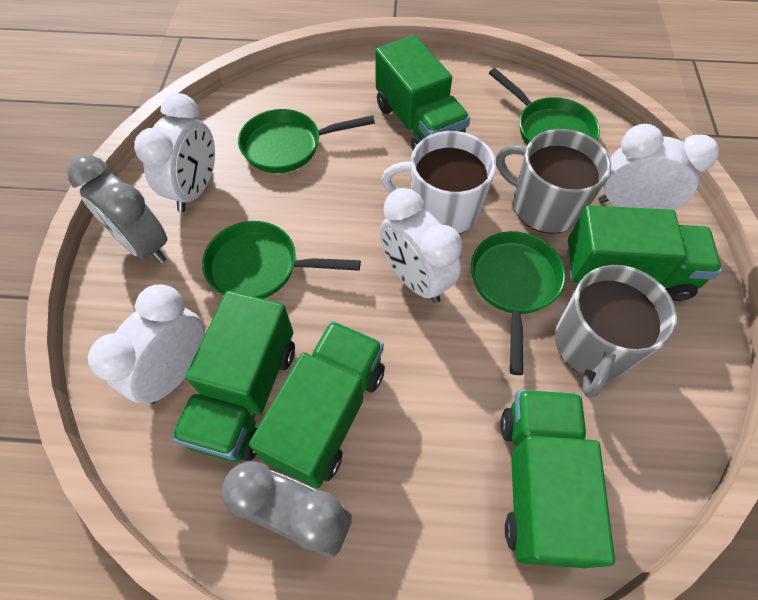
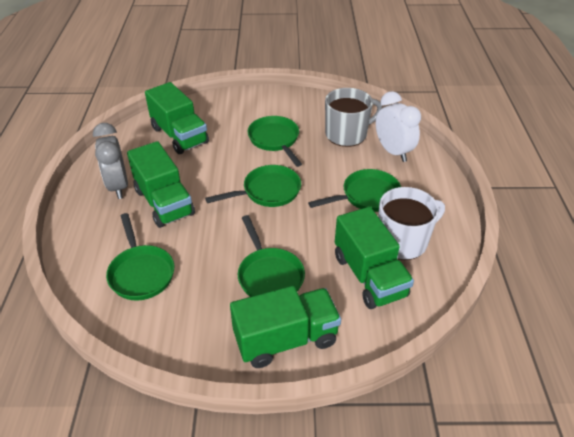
green pan: 4 -> 5
green truck: 5 -> 4
grey clock: 2 -> 1
grey mug: 2 -> 1
white clock: 4 -> 1

